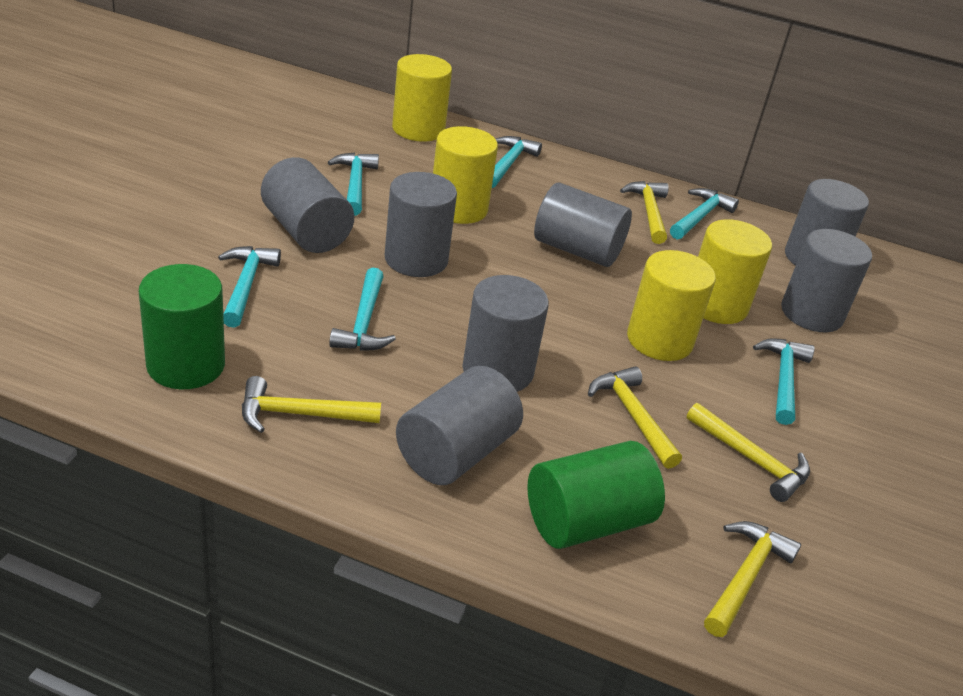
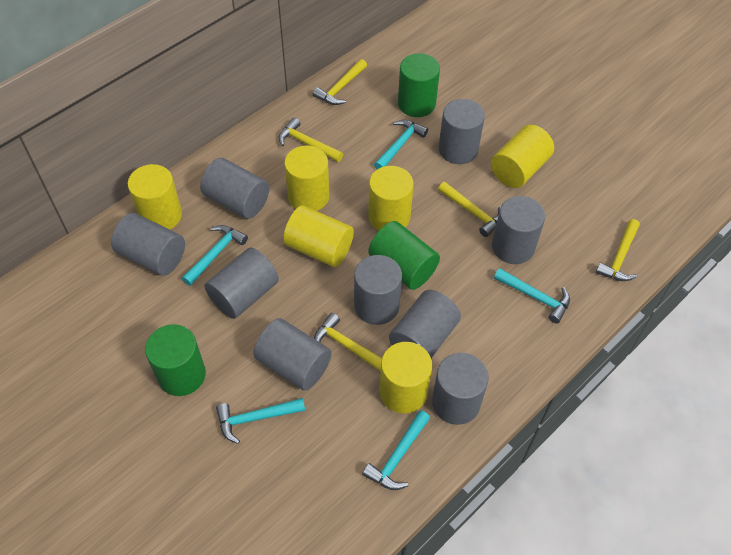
green cylinder: 2 -> 3
grey cylinder: 7 -> 9
turquoise hammer: 6 -> 5
yellow cylinder: 4 -> 6

